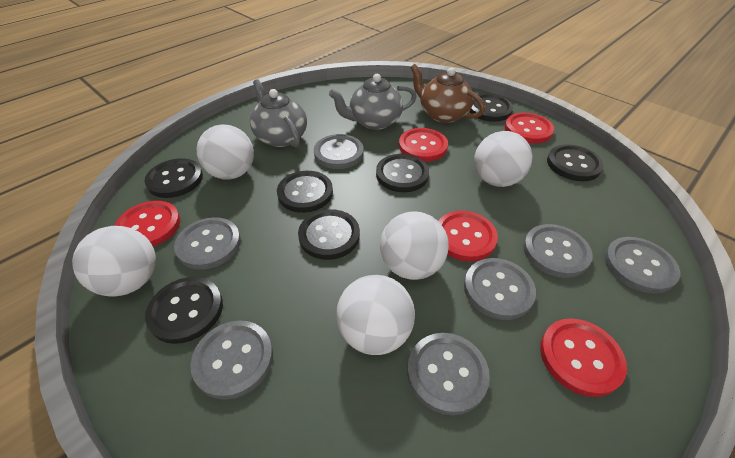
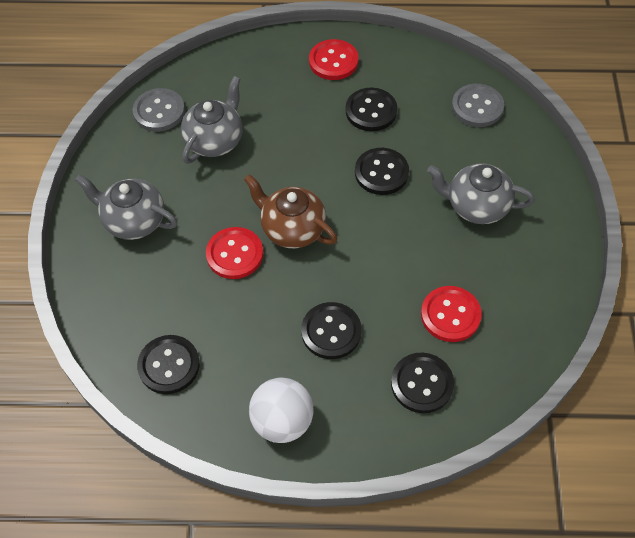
black button: 7 -> 5
grey button: 7 -> 2
grey teapot: 2 -> 3
red button: 5 -> 3
white ball: 5 -> 1

